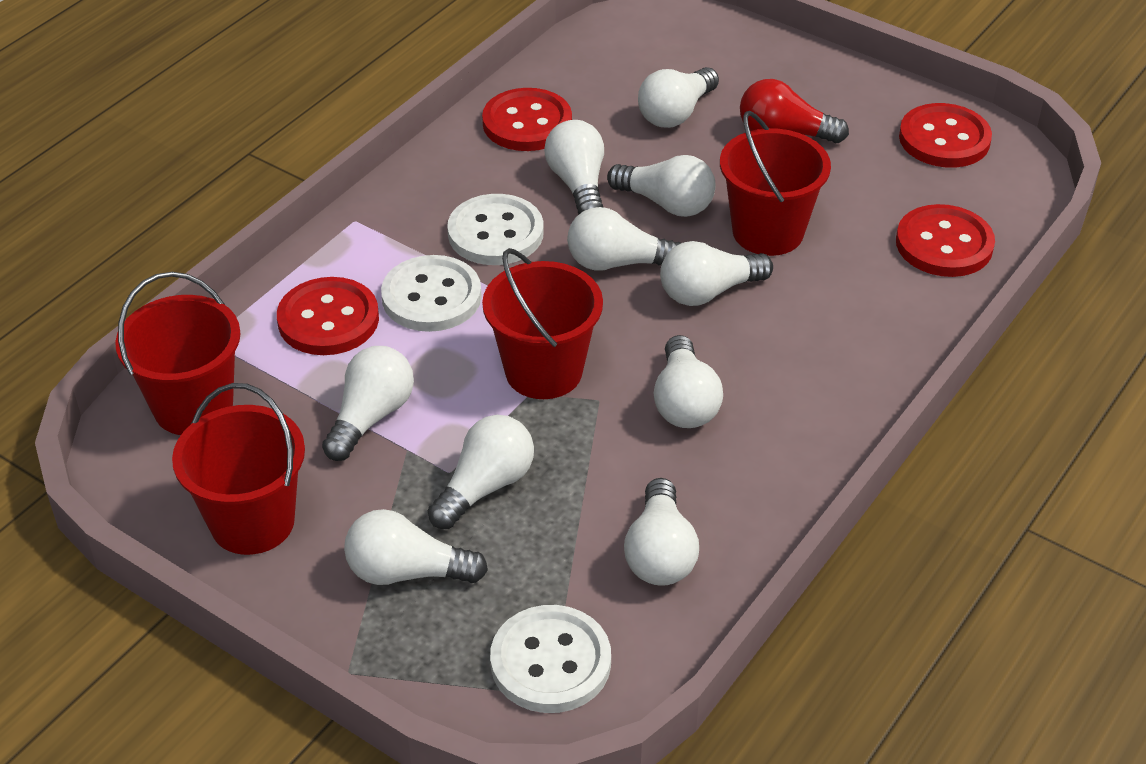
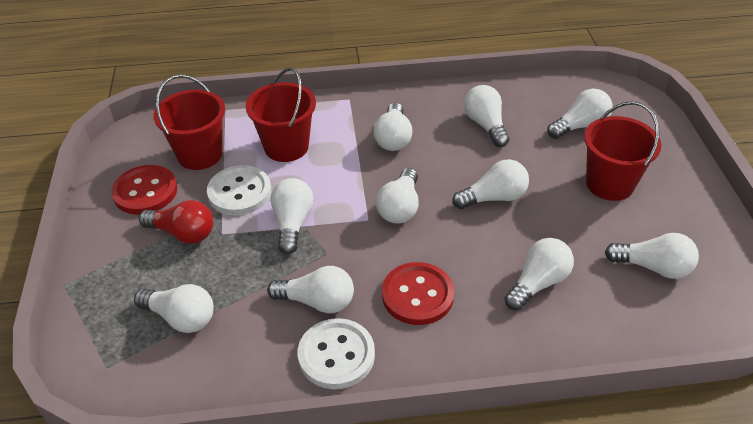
red bucket: 4 -> 3
red button: 4 -> 2
white button: 3 -> 2

